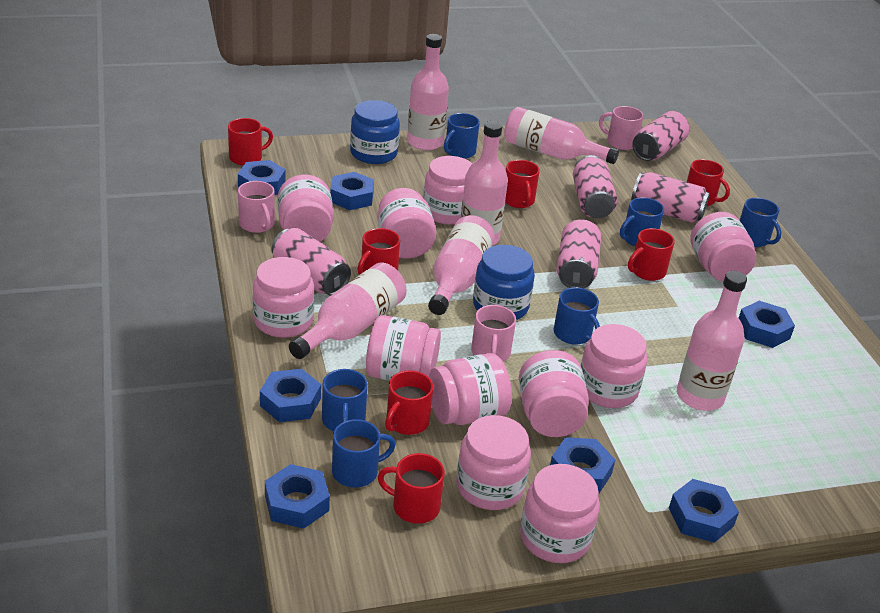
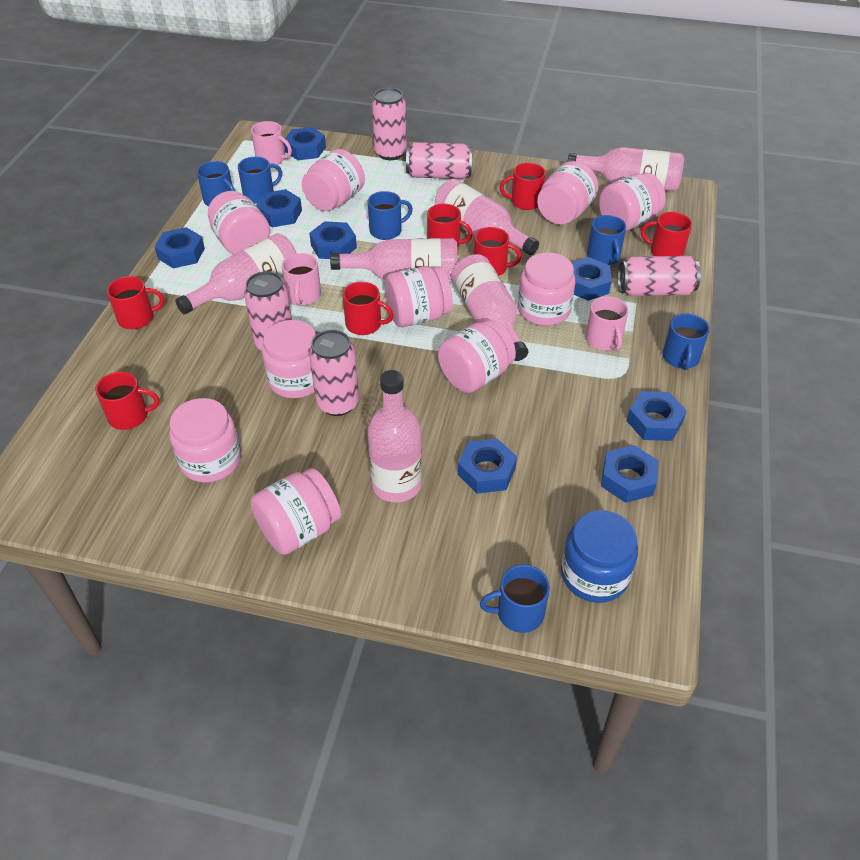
blue jar: 2 -> 1
blue nut: 7 -> 8
pink jar: 11 -> 10

